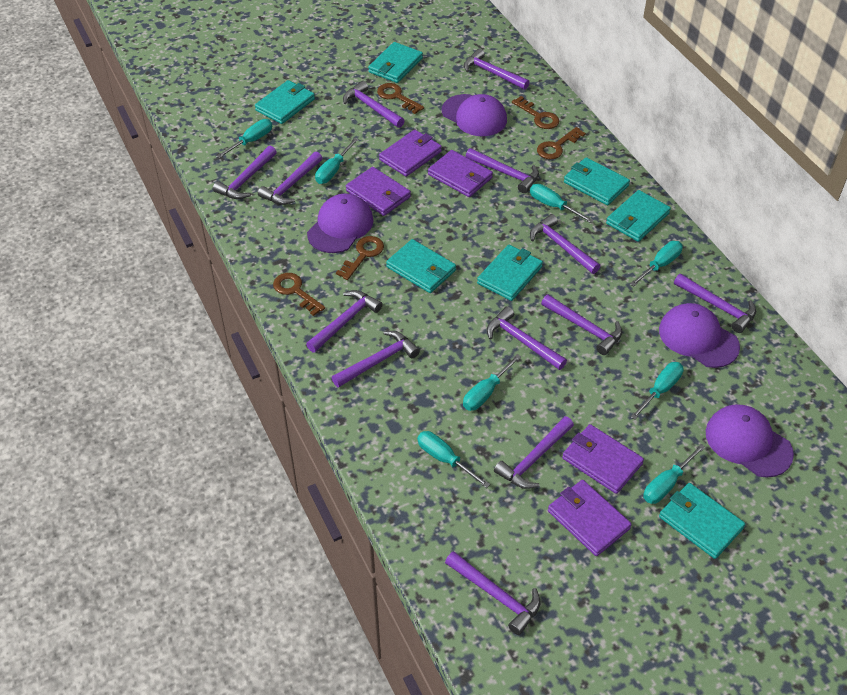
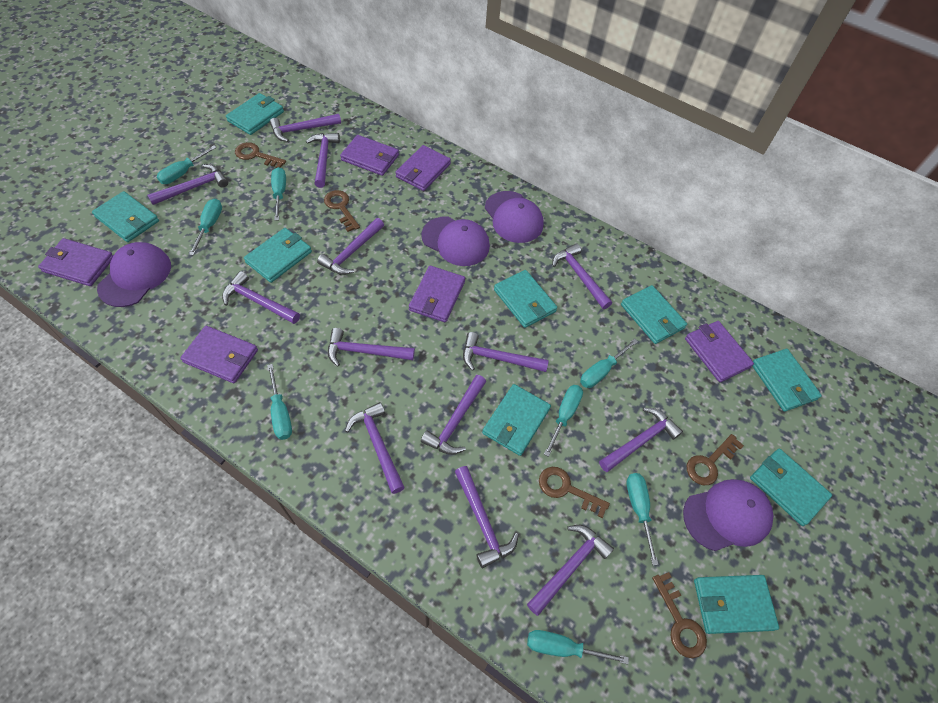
purple wallet: 5 -> 6
turquoise wallet: 7 -> 9

